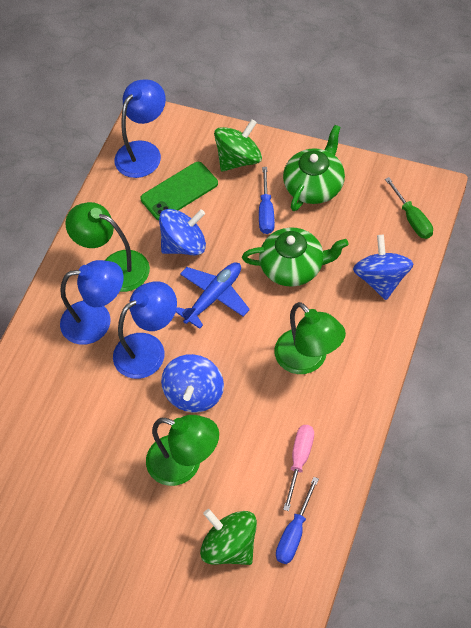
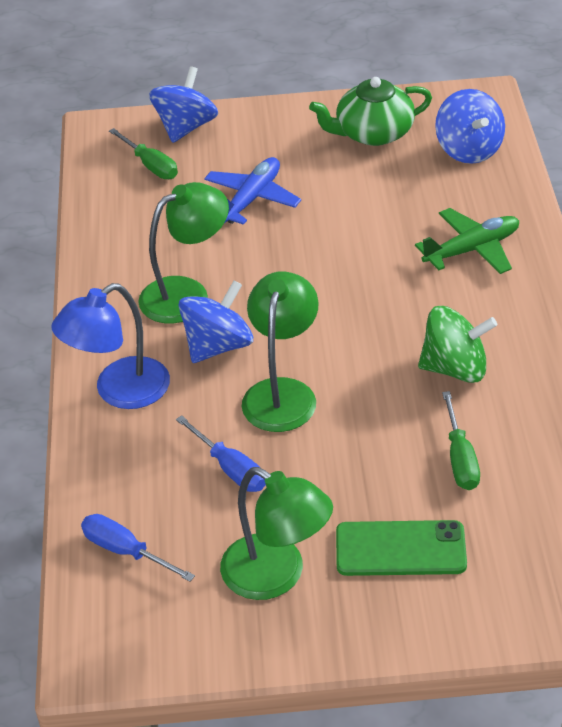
blue lamp: 3 -> 1
green plane: 0 -> 1
green screwdriver: 1 -> 2
green spinning top: 2 -> 1
green teapot: 2 -> 1
pink screwdriver: 1 -> 0

